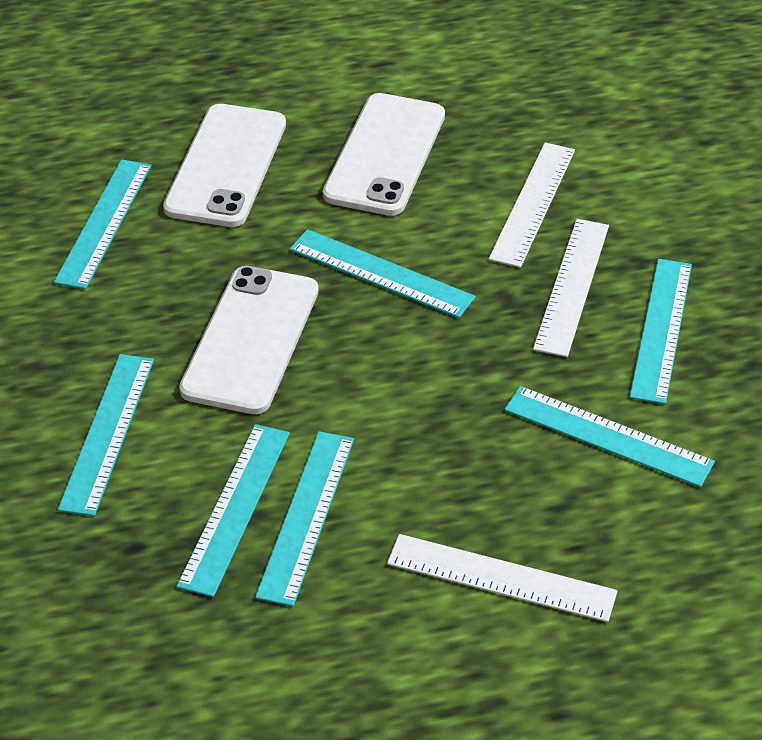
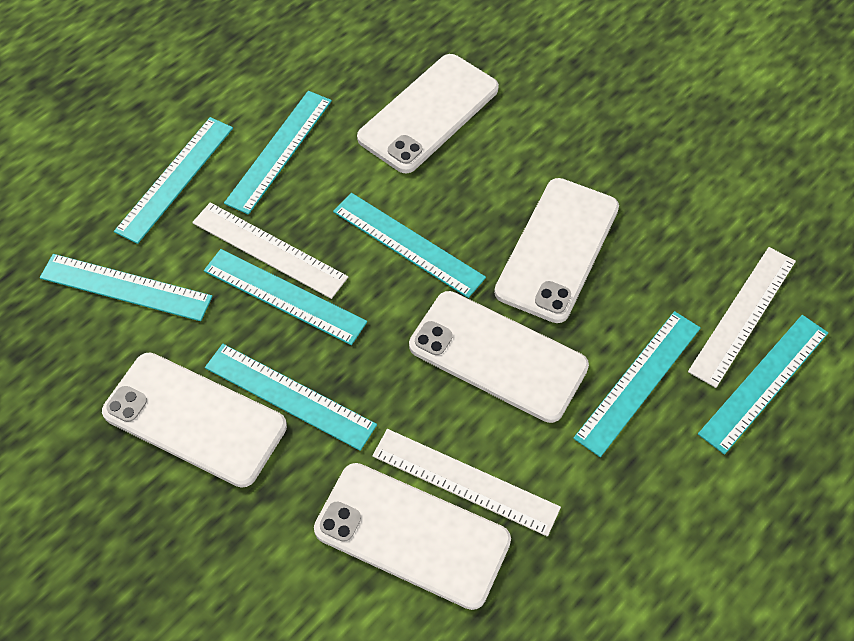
turquoise ruler: 7 -> 8
white phone: 3 -> 5

